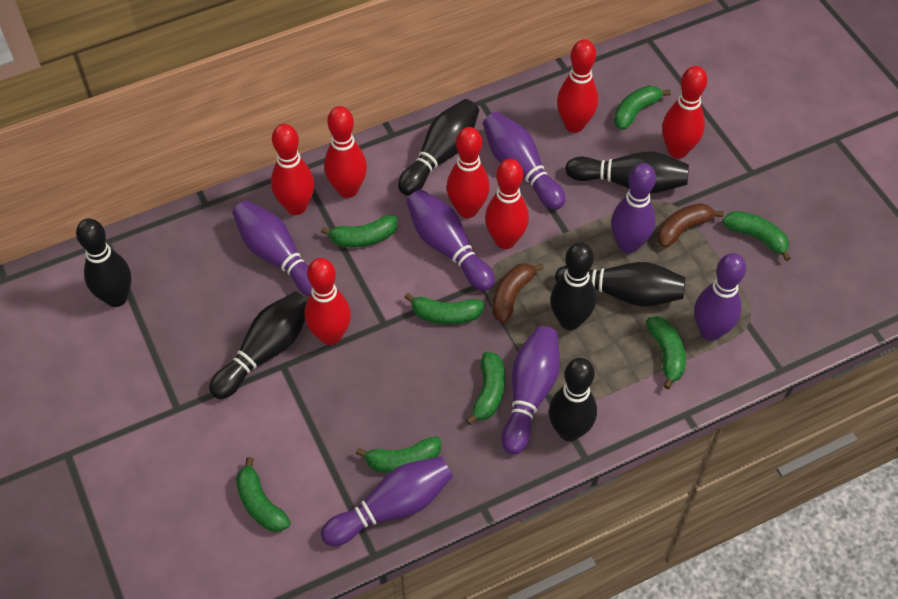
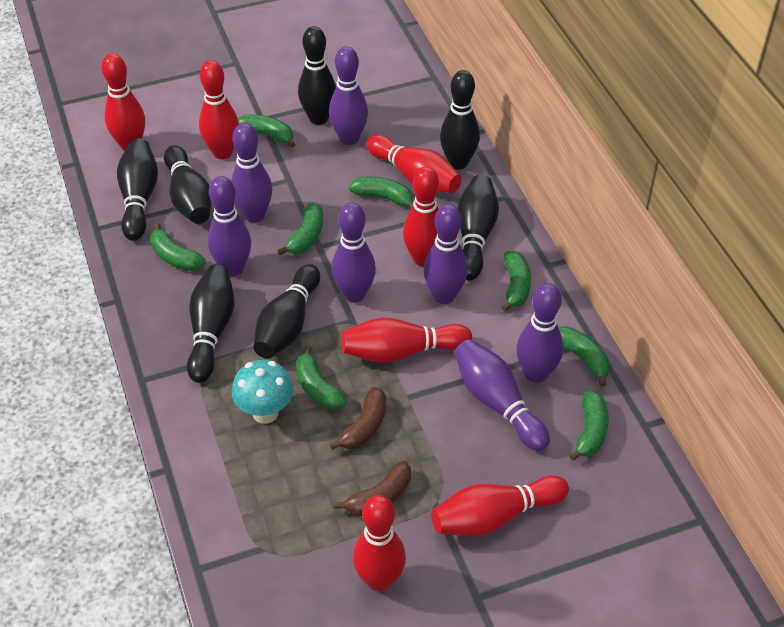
turquoise mushroom: 0 -> 1

